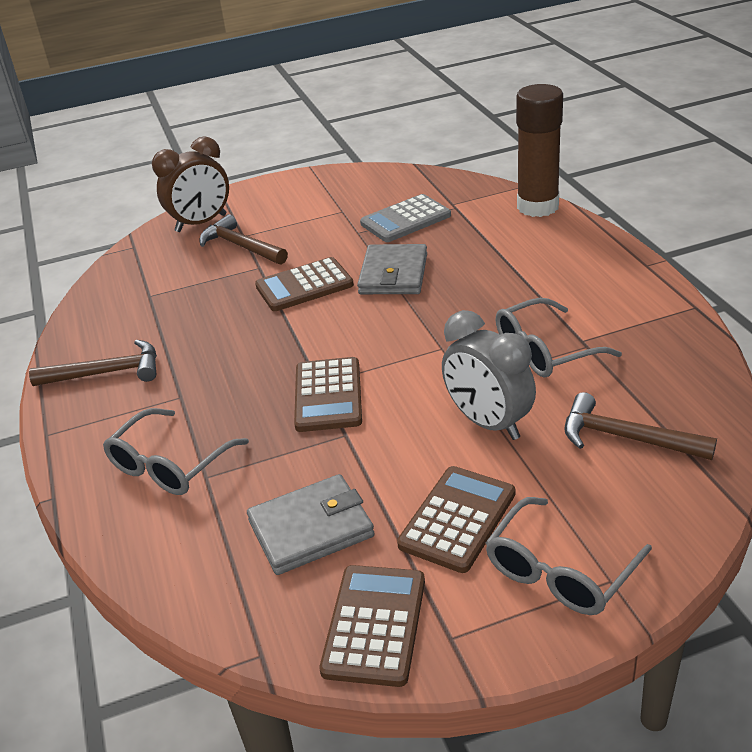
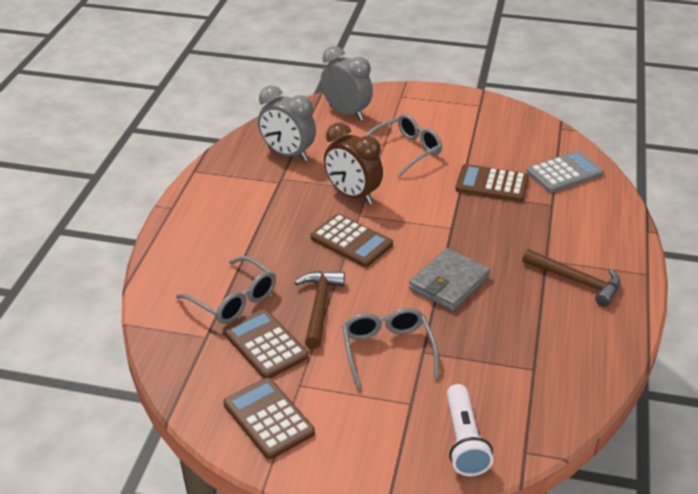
brown glue stick: 1 -> 0
brown hammer: 3 -> 2
grey clock: 1 -> 2
grey wallet: 2 -> 1
white flashlight: 0 -> 1

